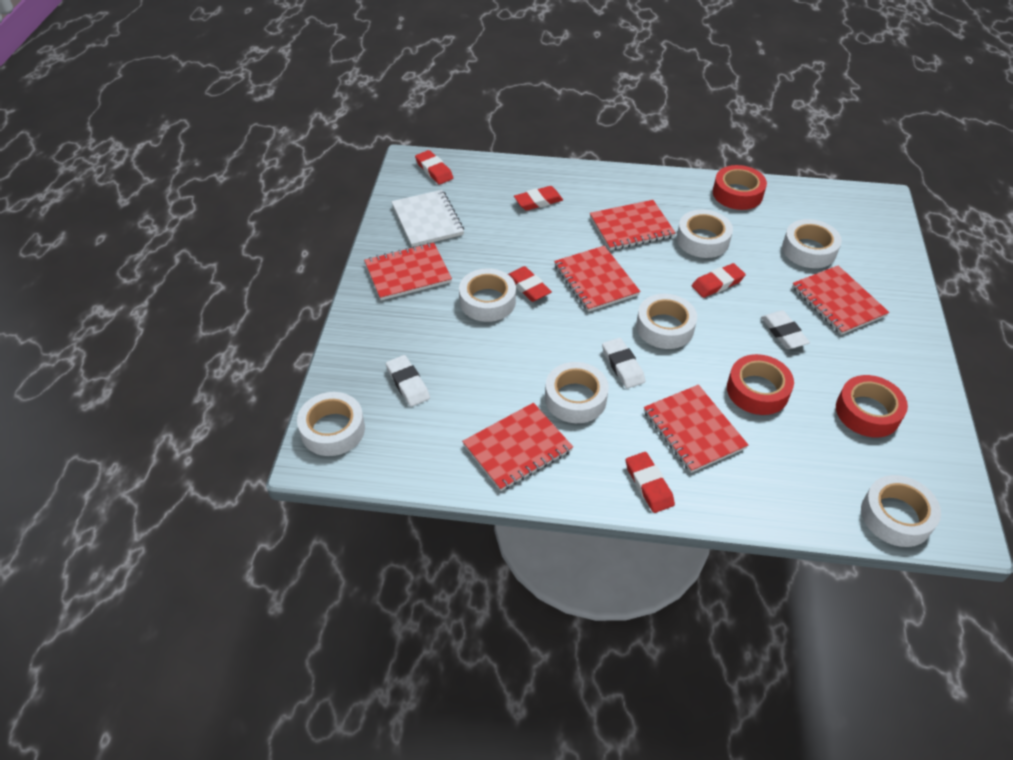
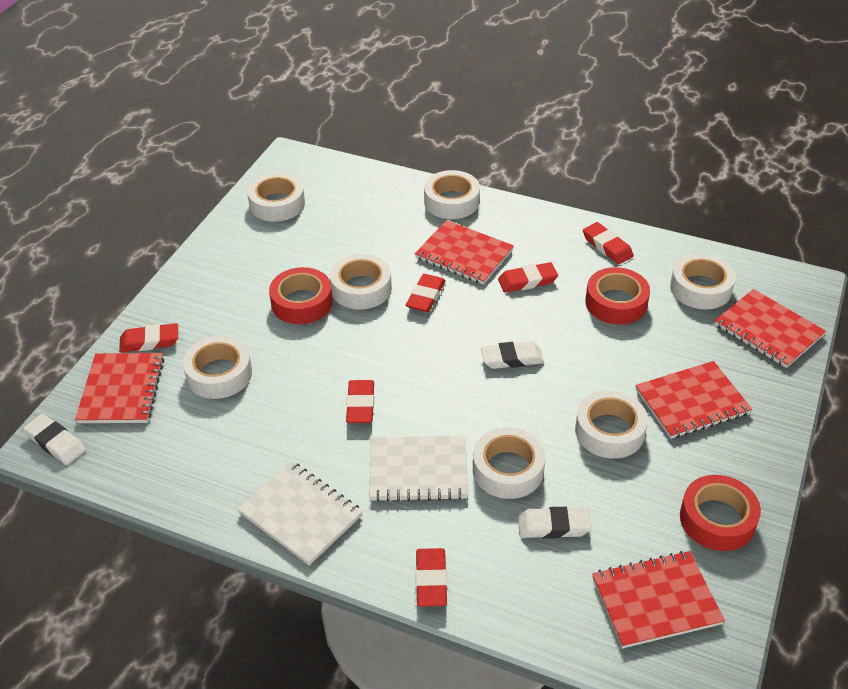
red eraser: 5 -> 6
red notebook: 6 -> 5
white notebook: 1 -> 2

